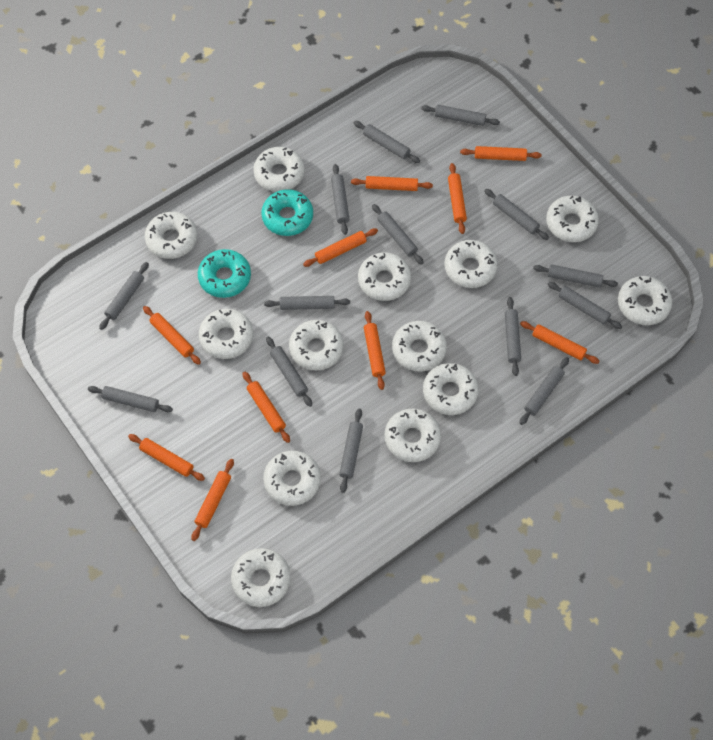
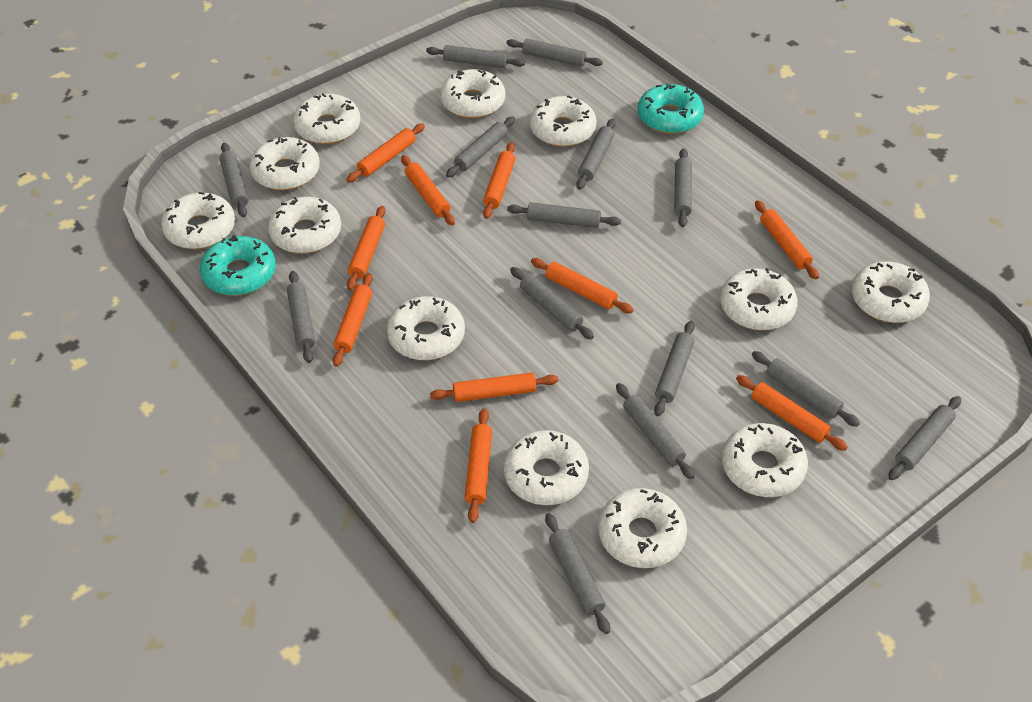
white donut: 13 -> 12

